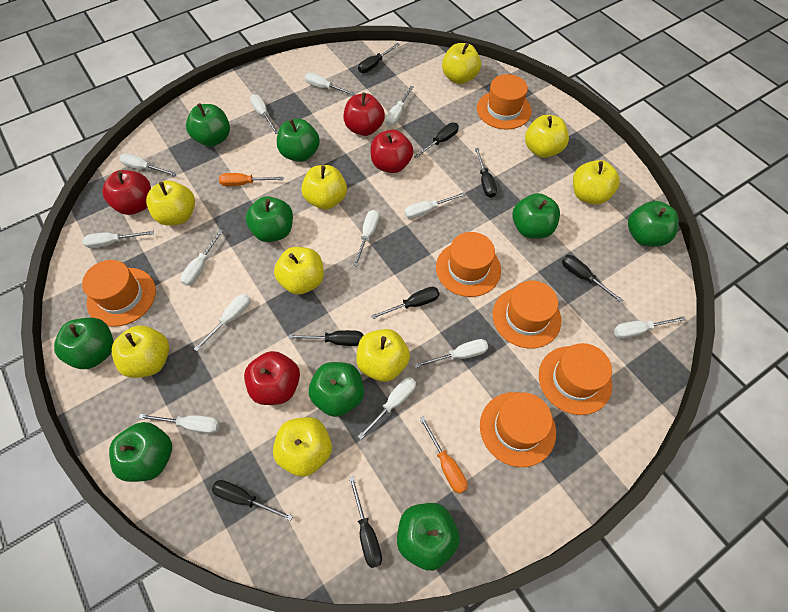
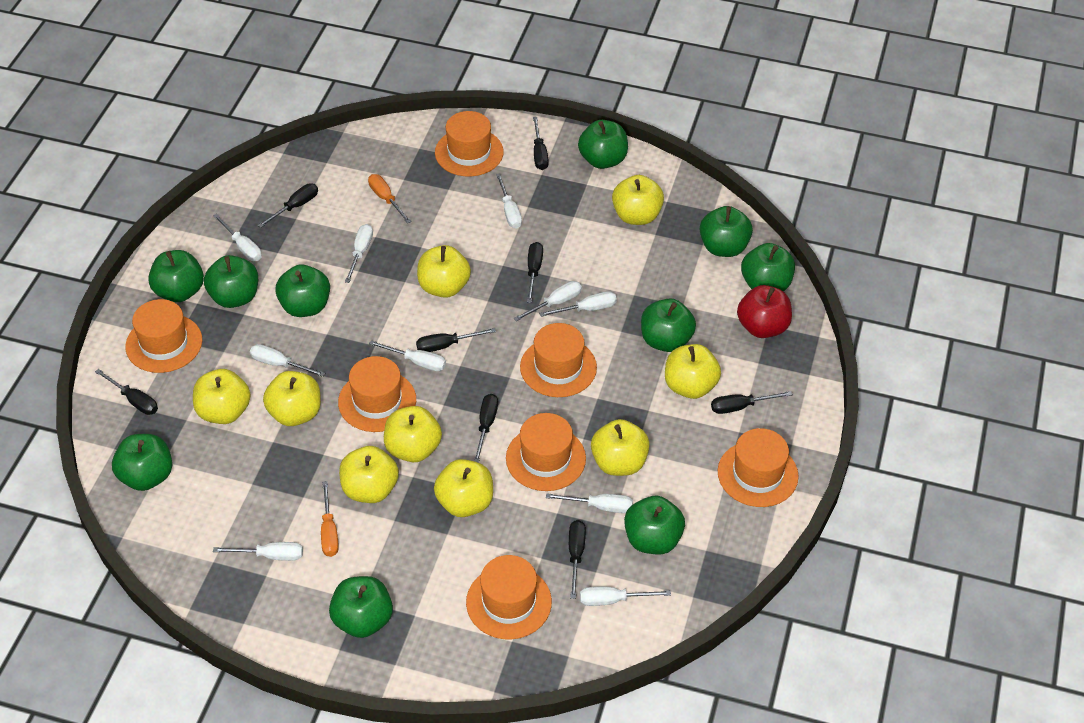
green apple: 9 -> 10
orange hat: 6 -> 7
red apple: 4 -> 1
white screwdriver: 13 -> 10

